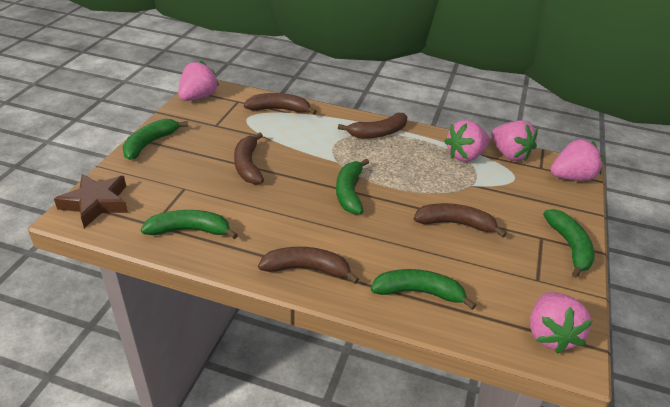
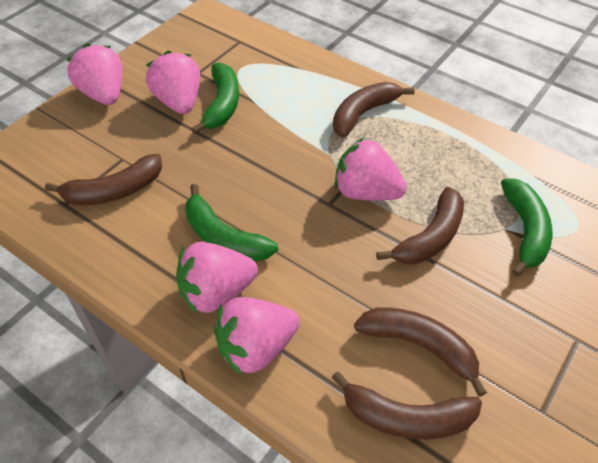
brown star: 1 -> 0
green banana: 5 -> 3

